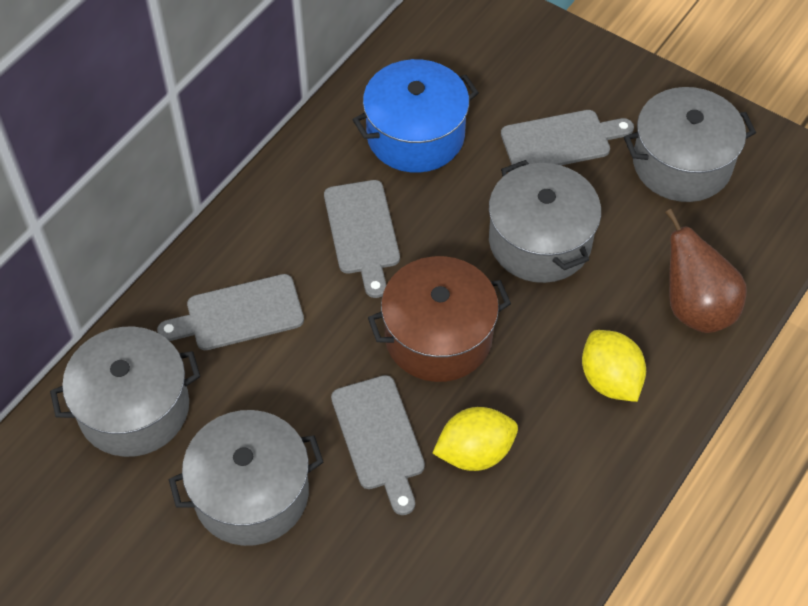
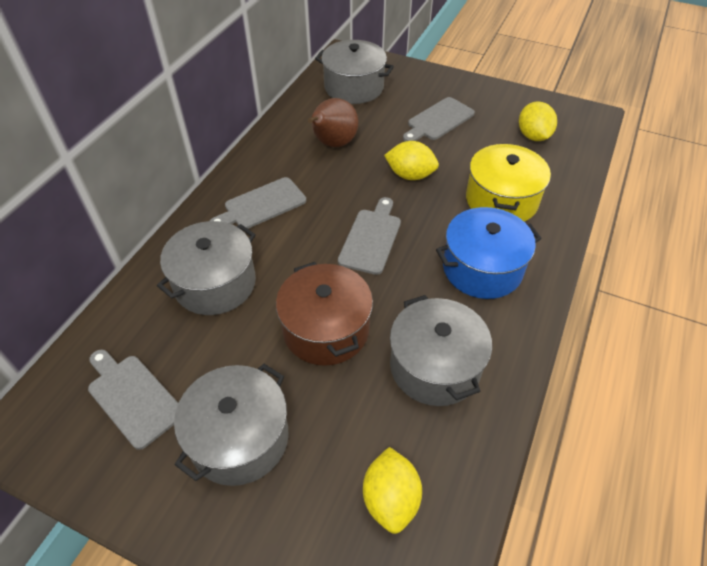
yellow lemon: 2 -> 3
yellow pot: 0 -> 1

